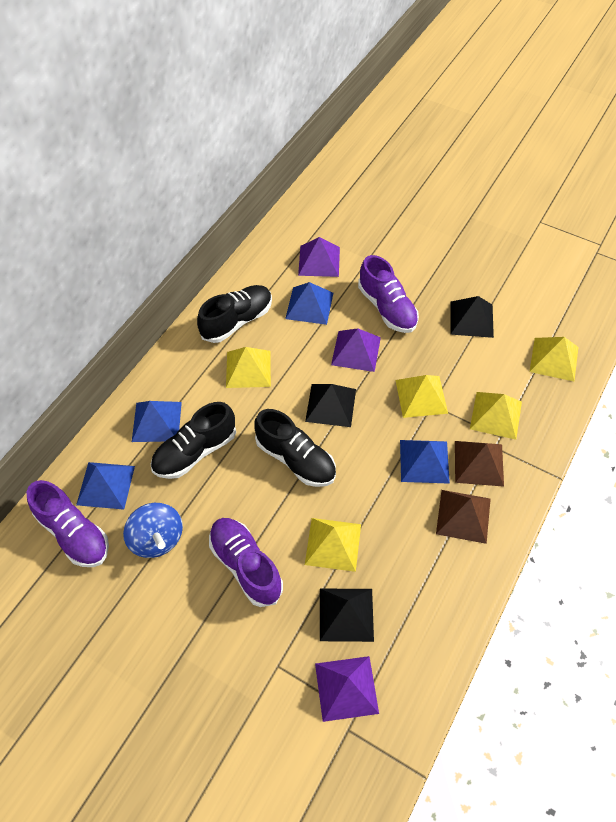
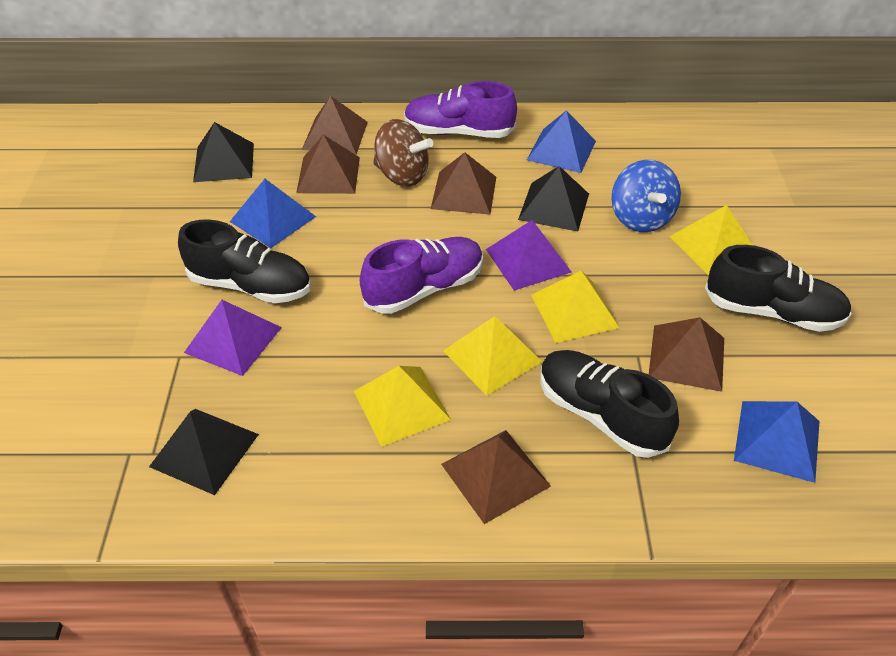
blue pyramid: 4 -> 3
brown pyramid: 2 -> 5
brown spinning top: 0 -> 1
purple pyramid: 3 -> 2
purple shoe: 3 -> 2
yellow pyramid: 5 -> 4

